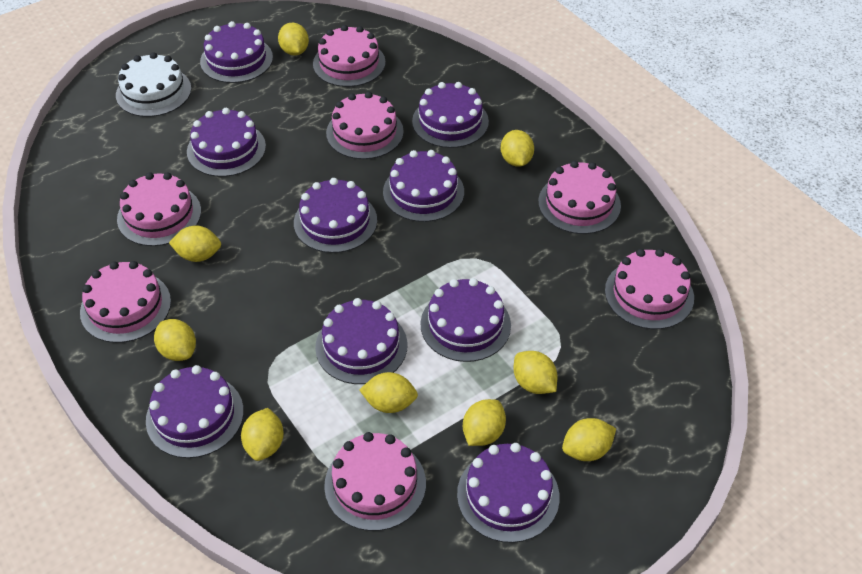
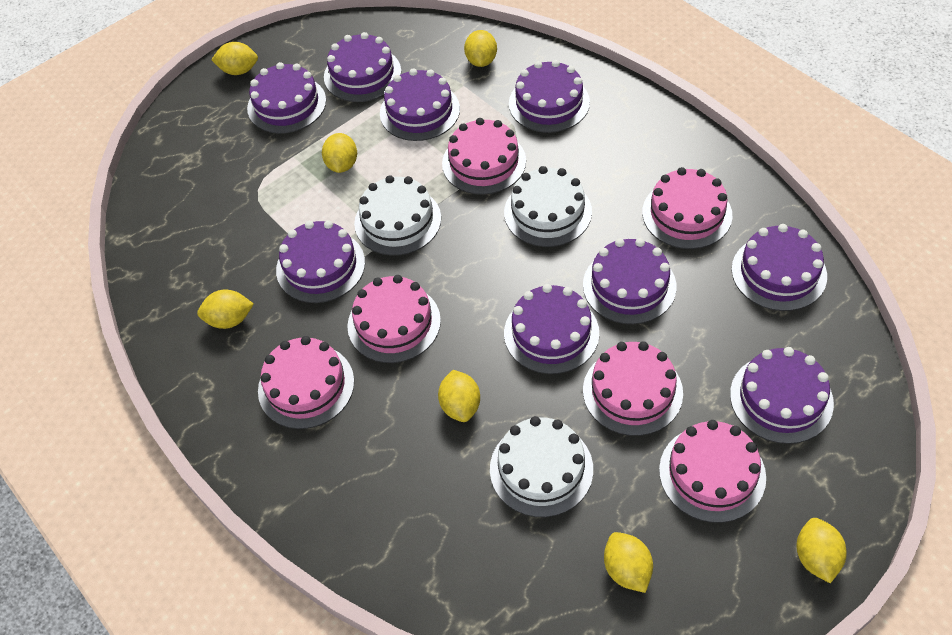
pink cake: 7 -> 6
white cake: 1 -> 3
yellow lemon: 9 -> 7

